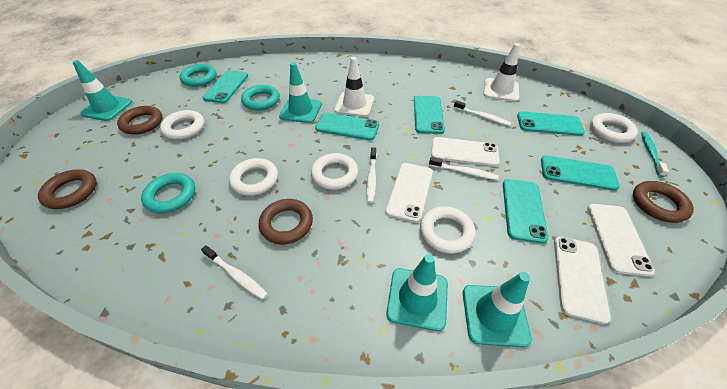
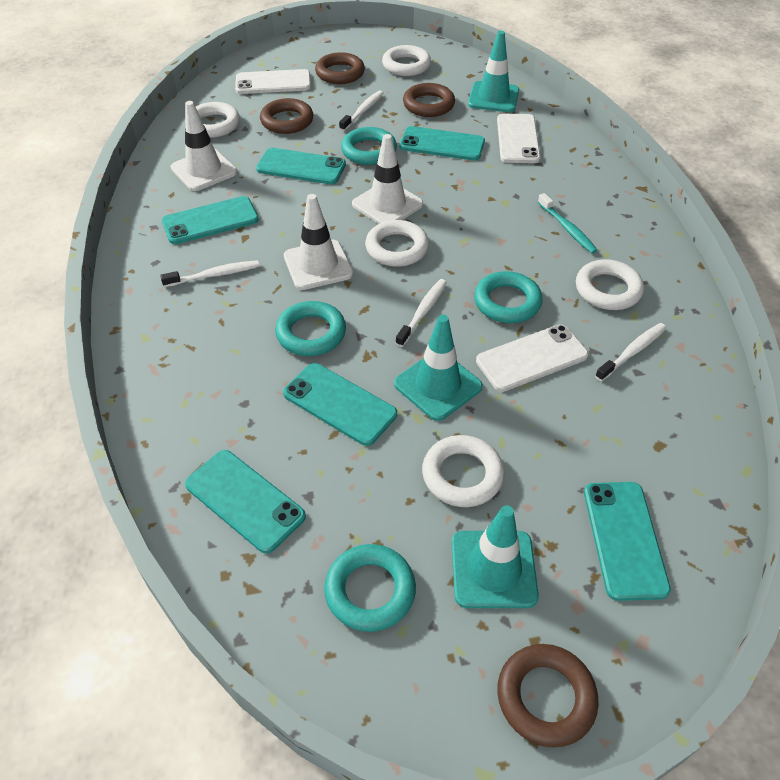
turquoise ring: 3 -> 4
turquoise traffic cone: 4 -> 3
white phone: 4 -> 3
white traffic cone: 2 -> 3

